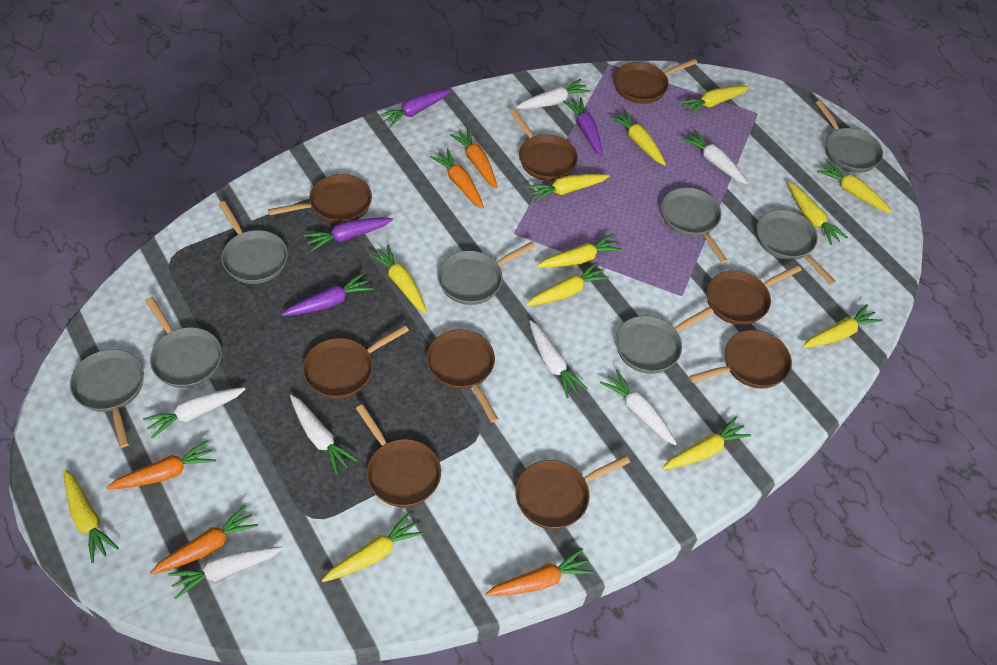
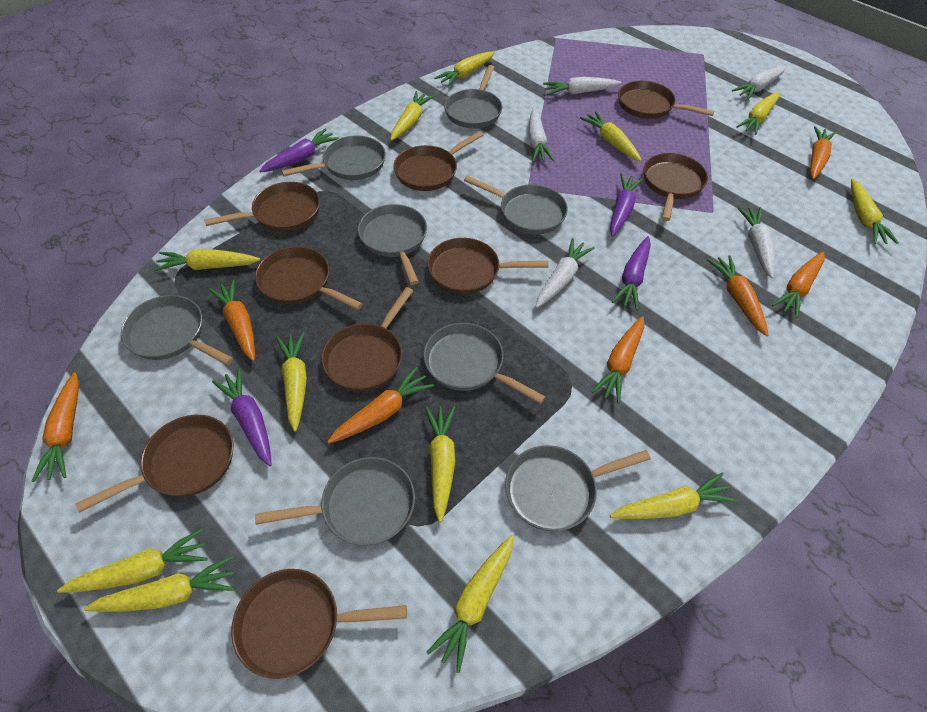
orange carrot: 5 -> 7
white carrot: 7 -> 5

